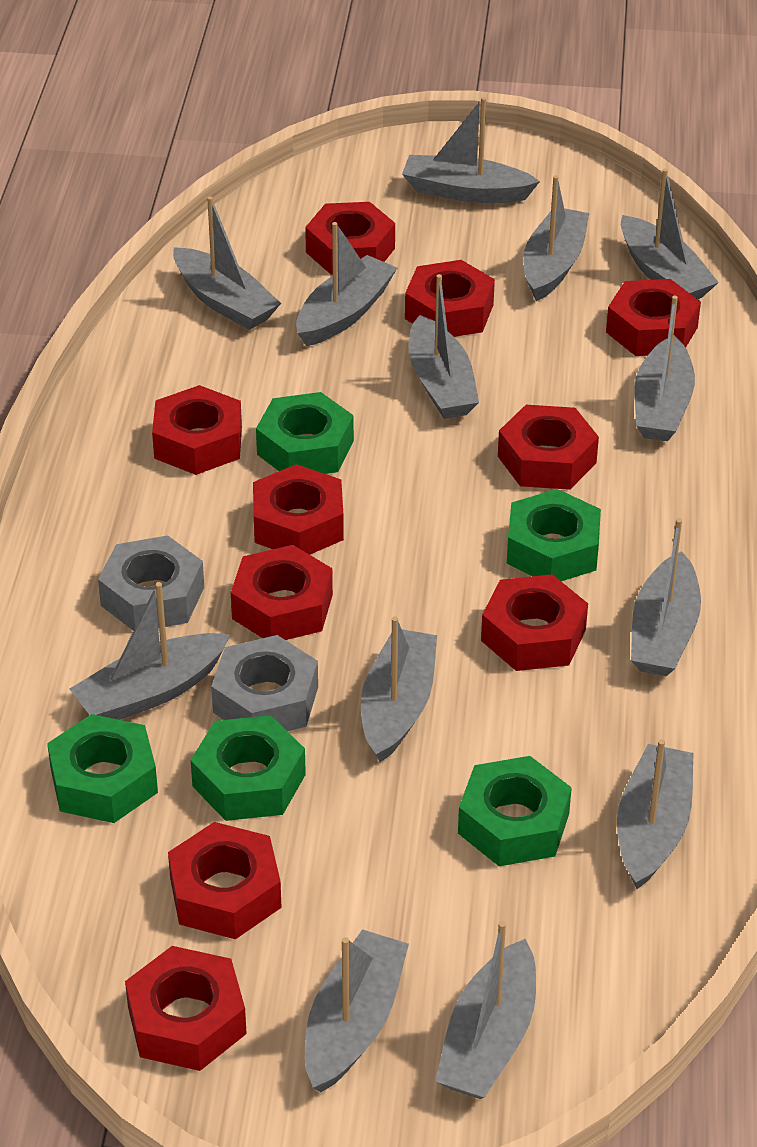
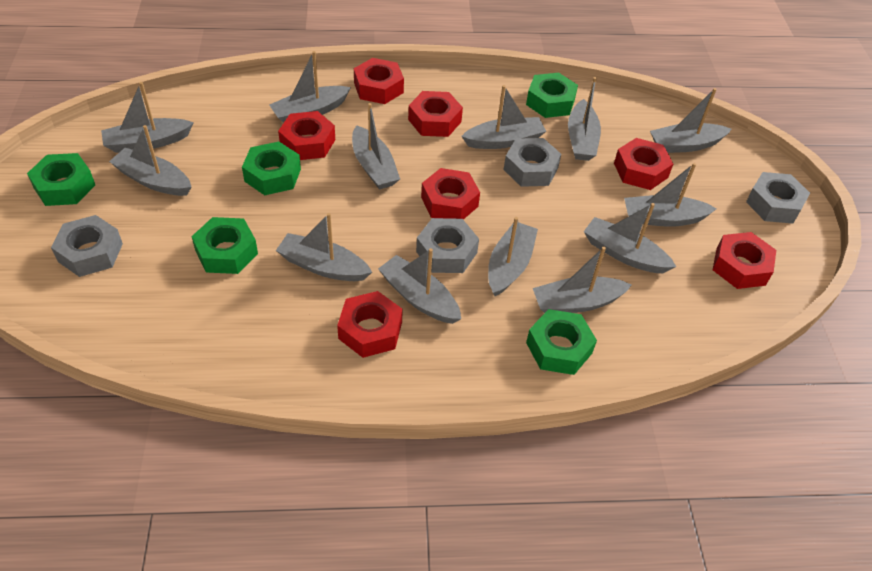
grey nut: 2 -> 4
red nut: 10 -> 7

